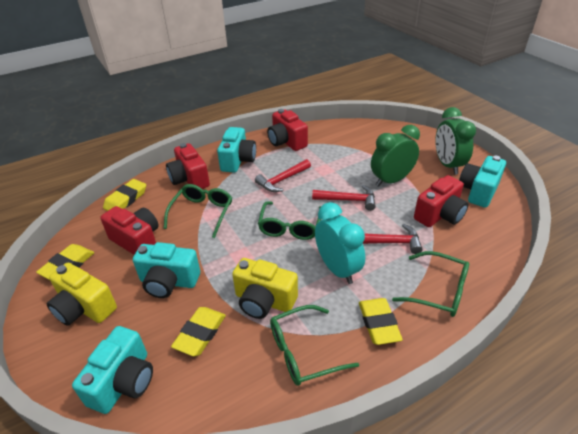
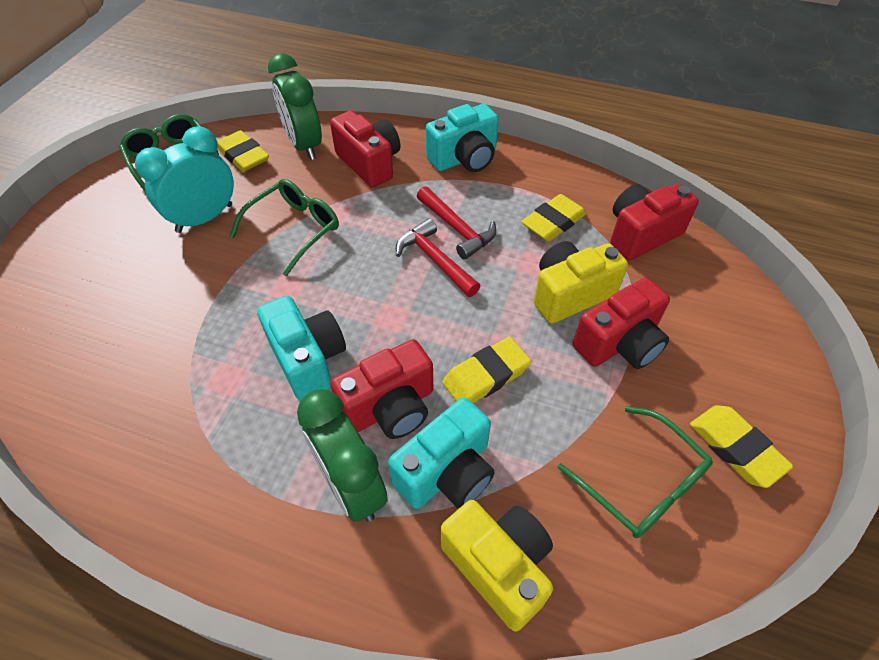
green glasses: 4 -> 3
red hammer: 3 -> 2
turquoise camera: 4 -> 3

